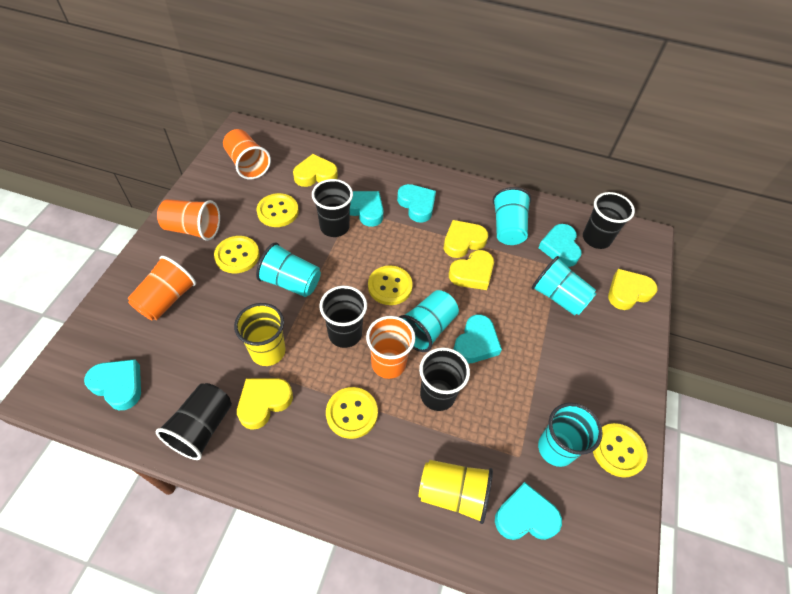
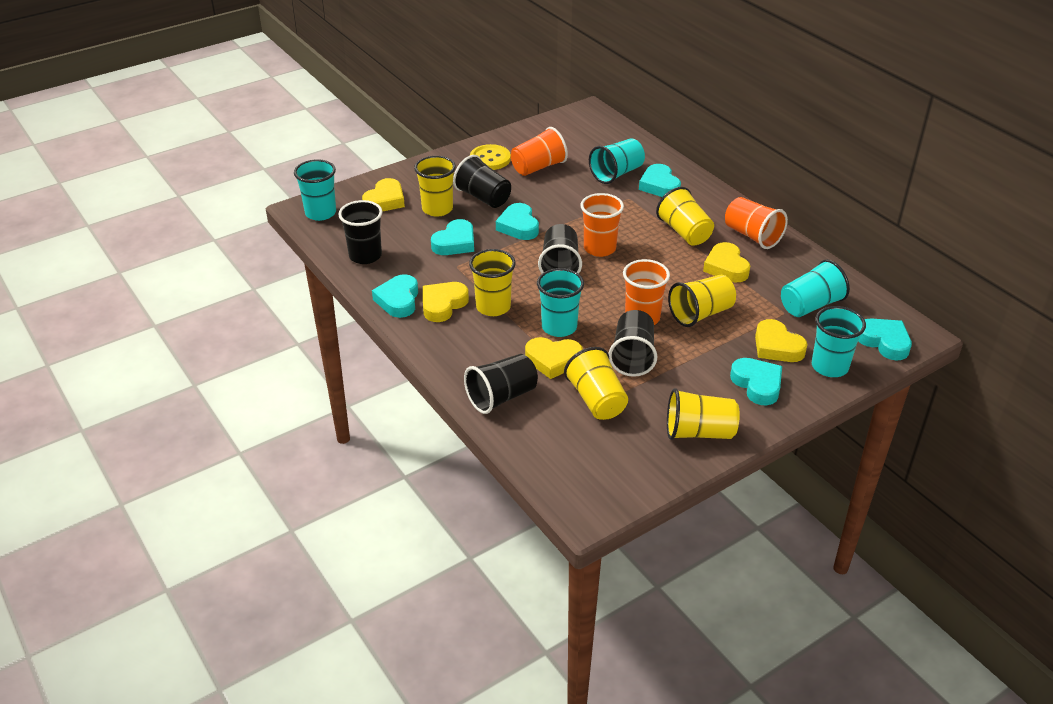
yellow button: 5 -> 1
yellow cup: 2 -> 6

